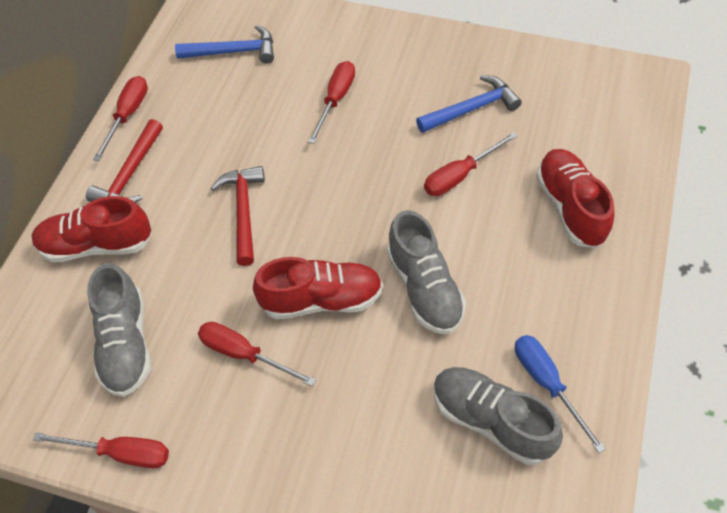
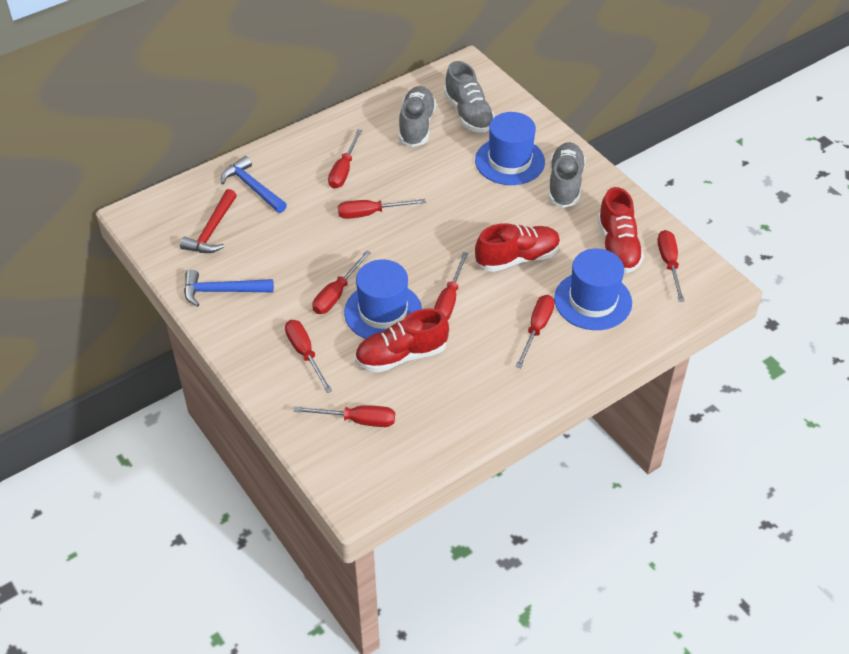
blue hat: 0 -> 3
blue screwdriver: 1 -> 0
red hammer: 2 -> 1
red screwdriver: 5 -> 8

